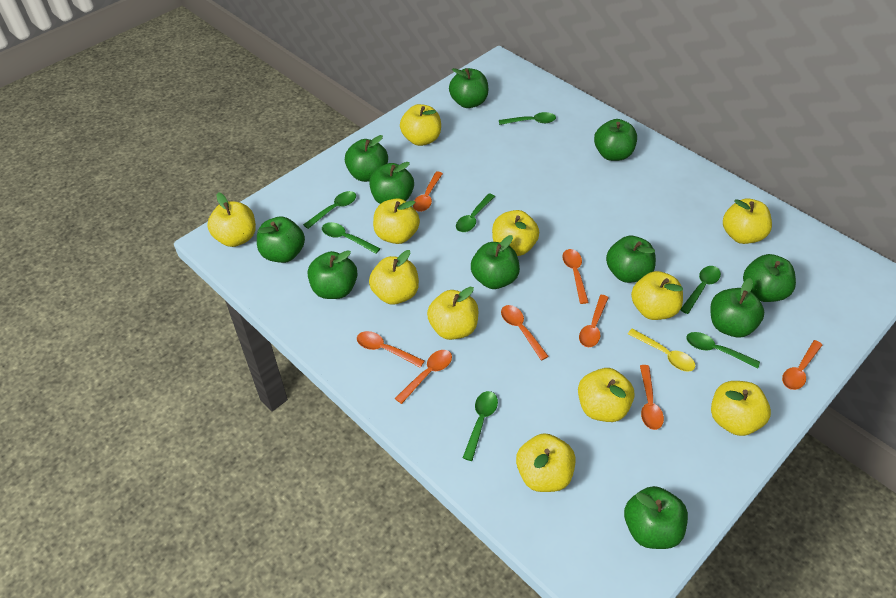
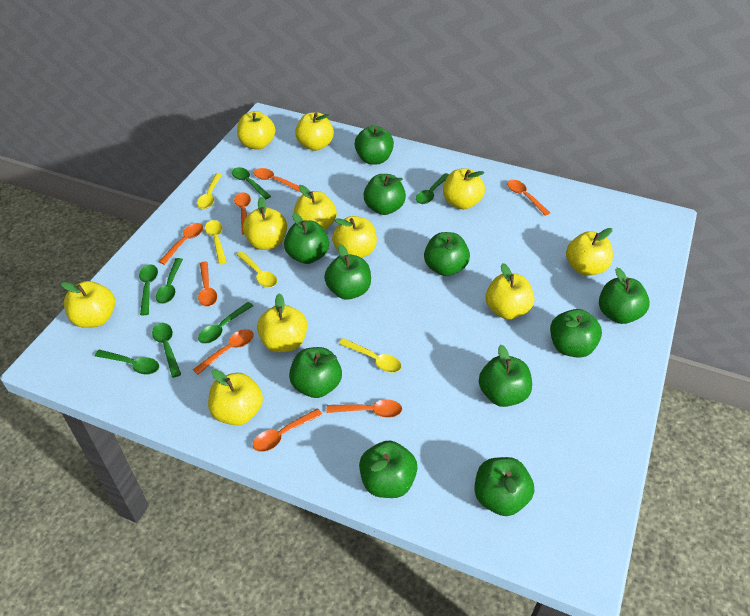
yellow spoon: 1 -> 4

